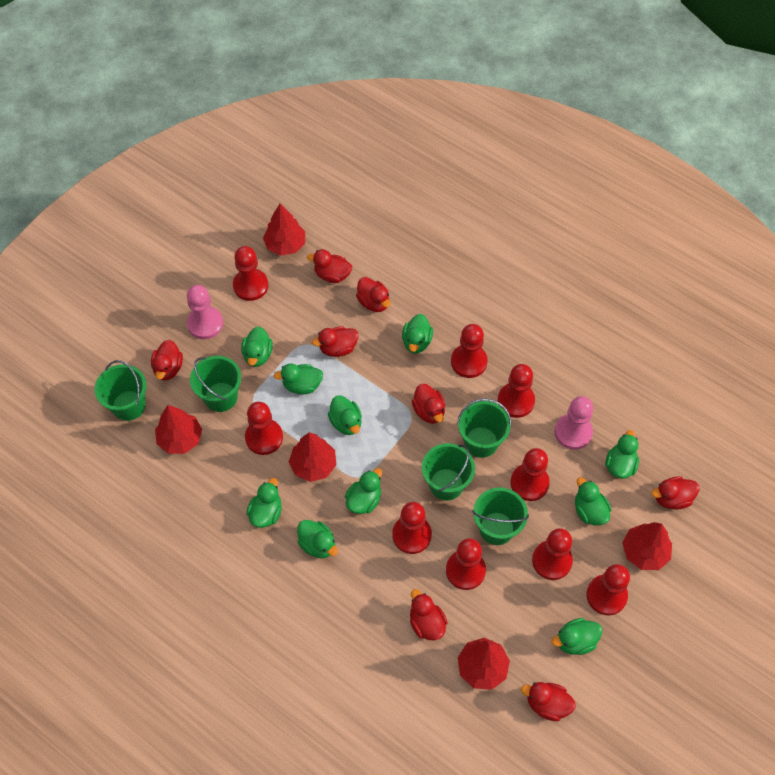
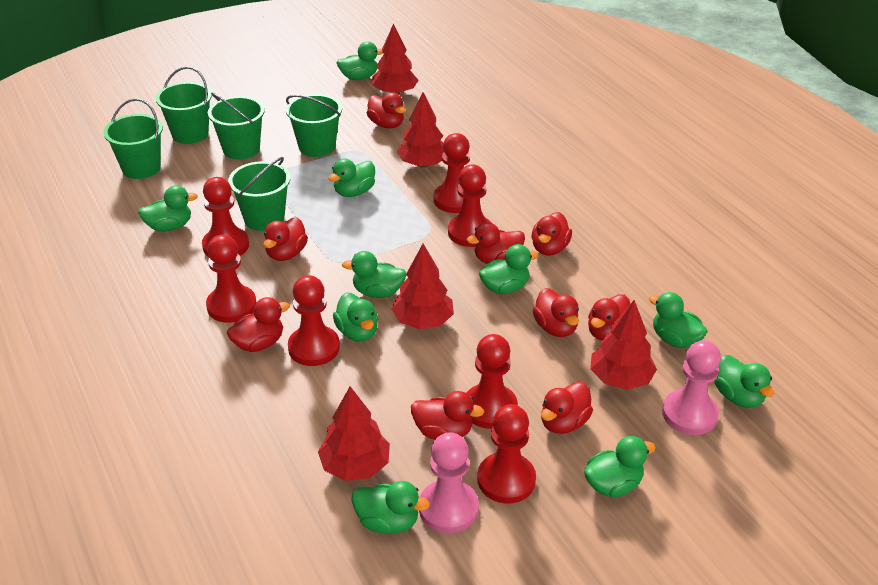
red duck: 8 -> 9
red pawn: 9 -> 7

